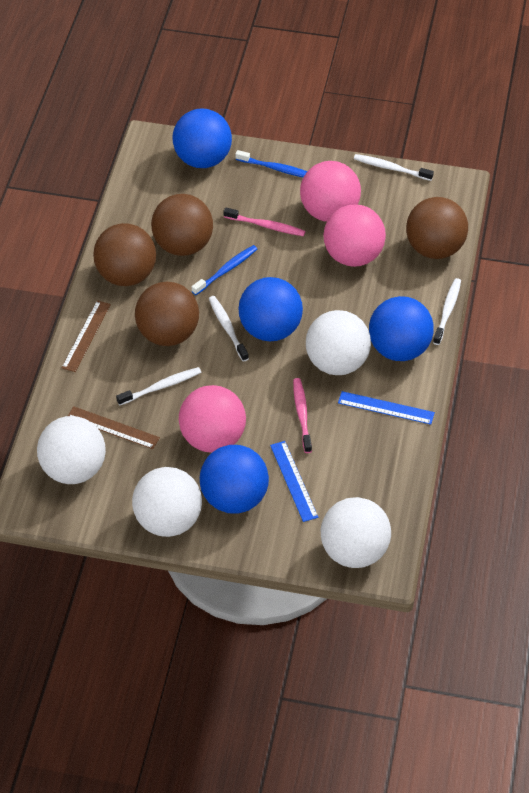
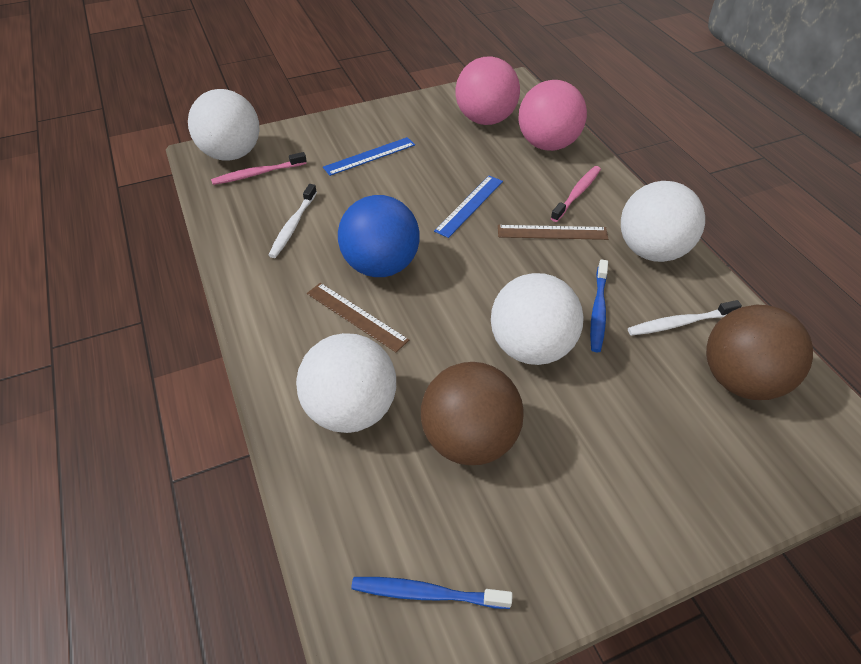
blue ball: 4 -> 1
brown ball: 4 -> 2
pink ball: 3 -> 2
white toothbrush: 4 -> 2

